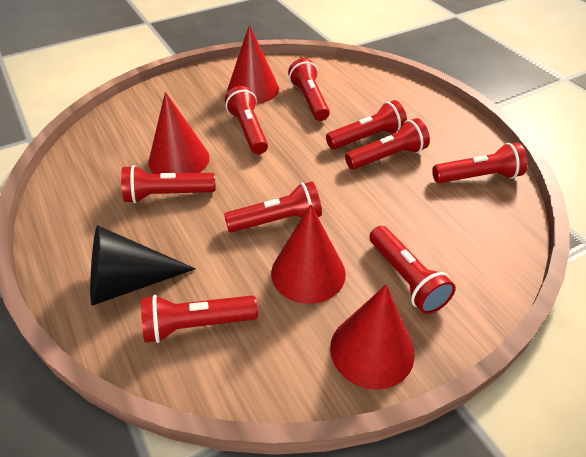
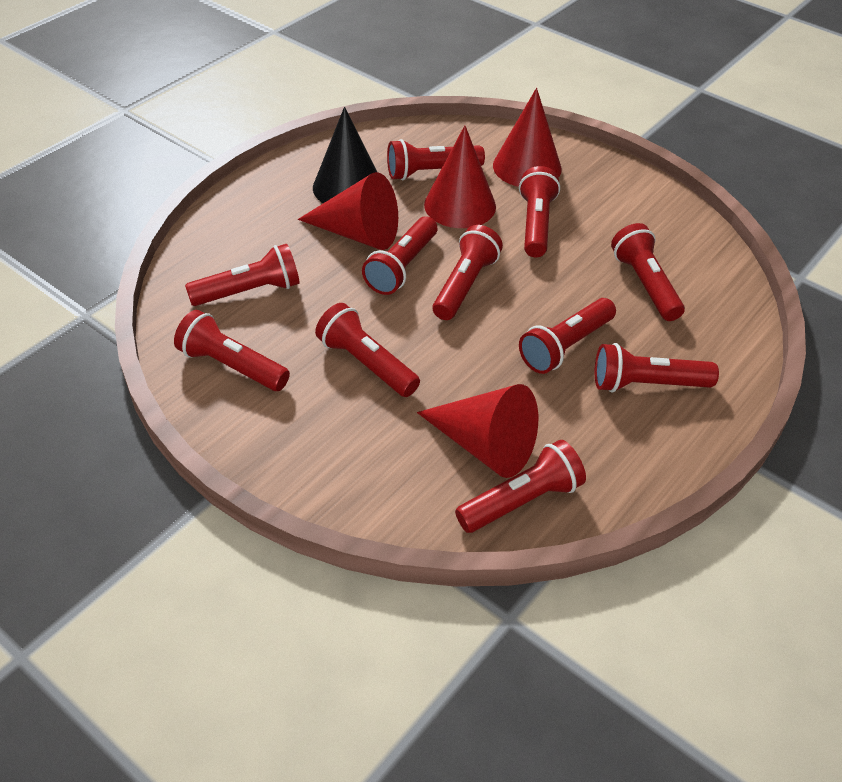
red flashlight: 9 -> 11

